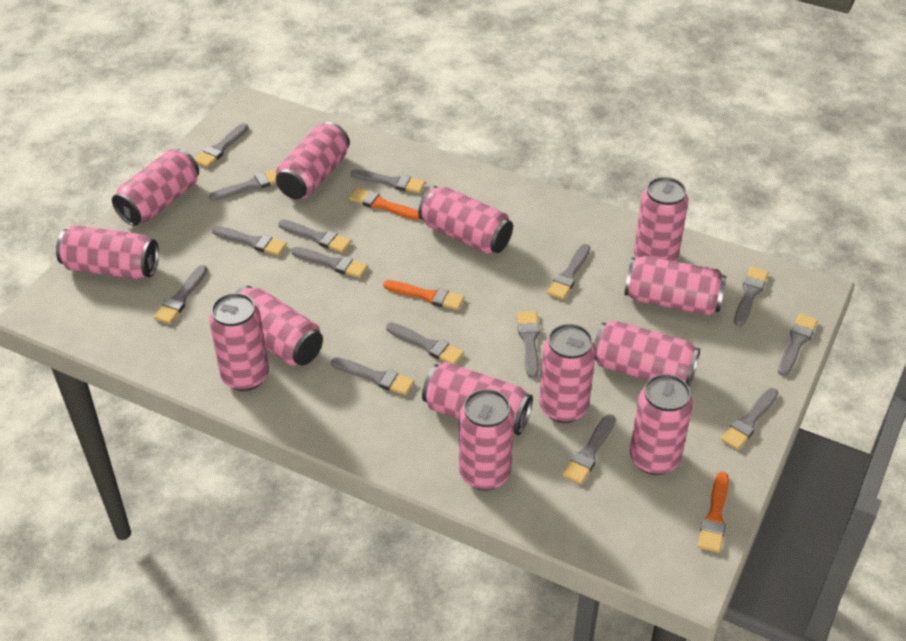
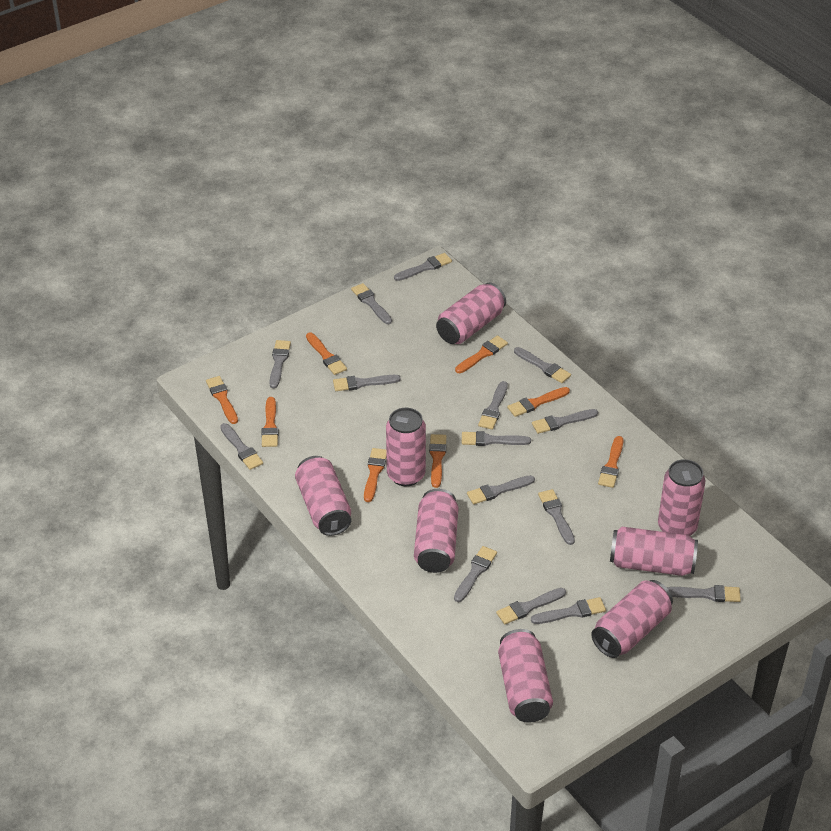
orange brush: 3 -> 8
pink can: 13 -> 8

